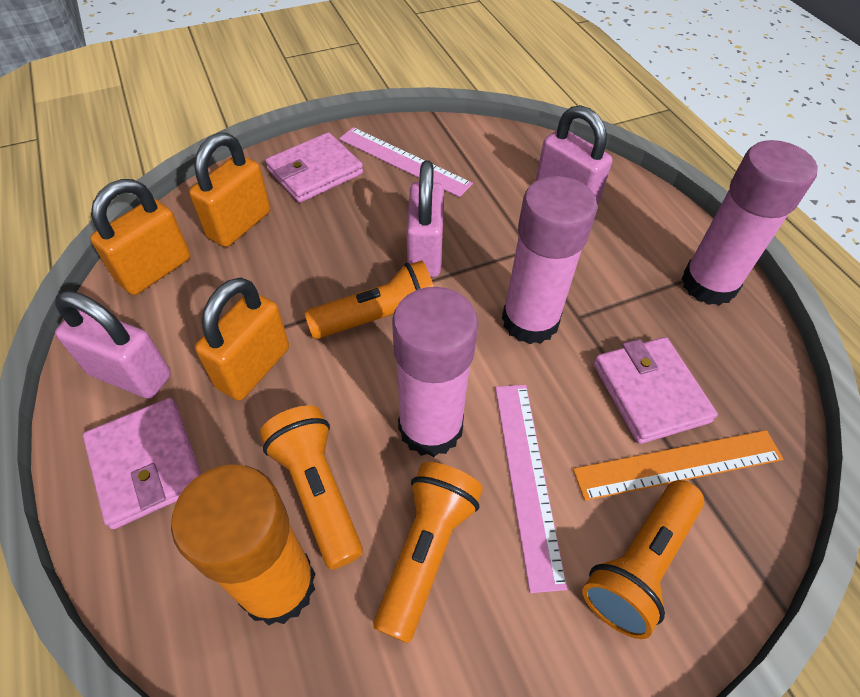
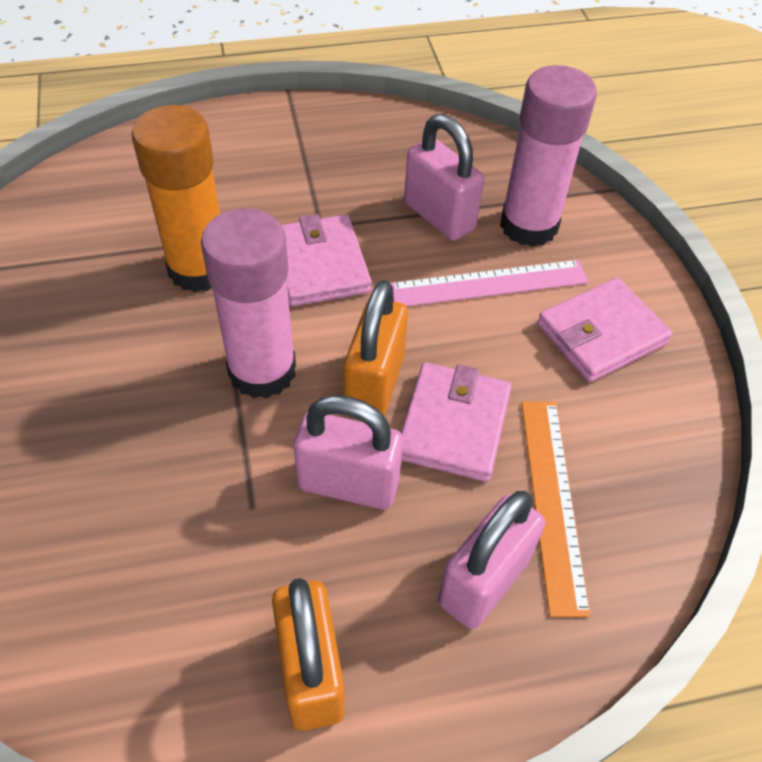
orange flashlight: 4 -> 0
orange padlock: 3 -> 2
pink glue stick: 3 -> 2
pink ruler: 2 -> 1

